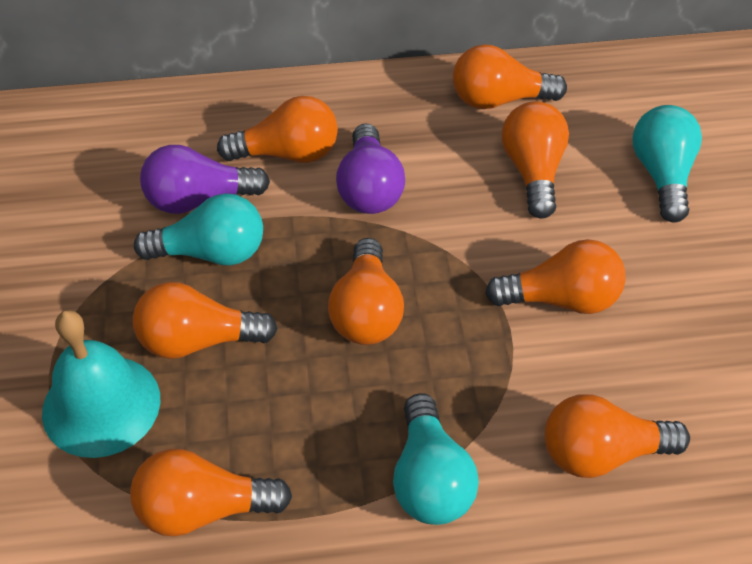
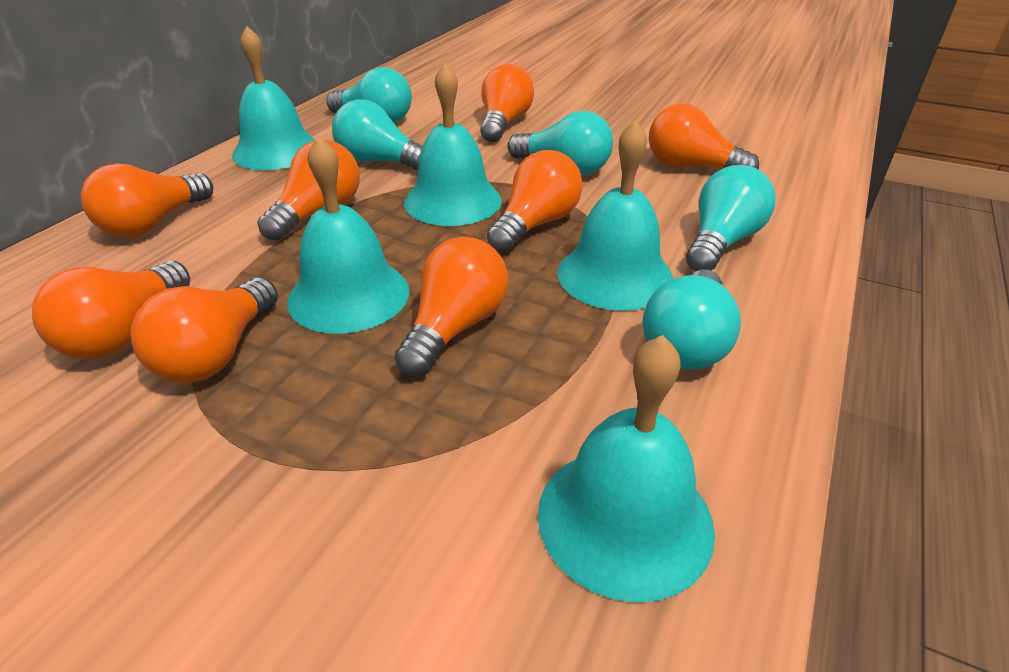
purple light bulb: 2 -> 0
turquoise bell: 1 -> 5
turquoise light bulb: 3 -> 5

